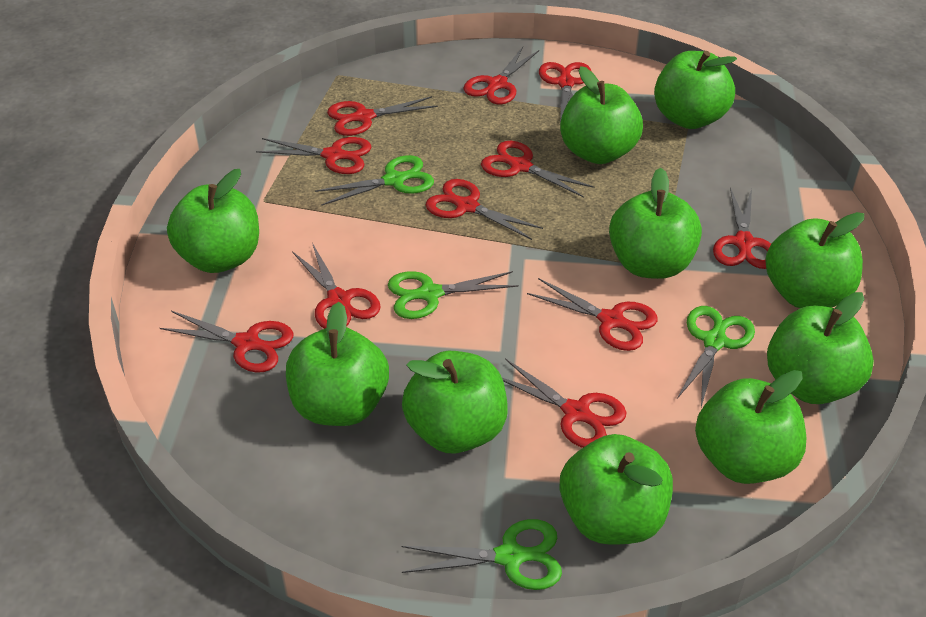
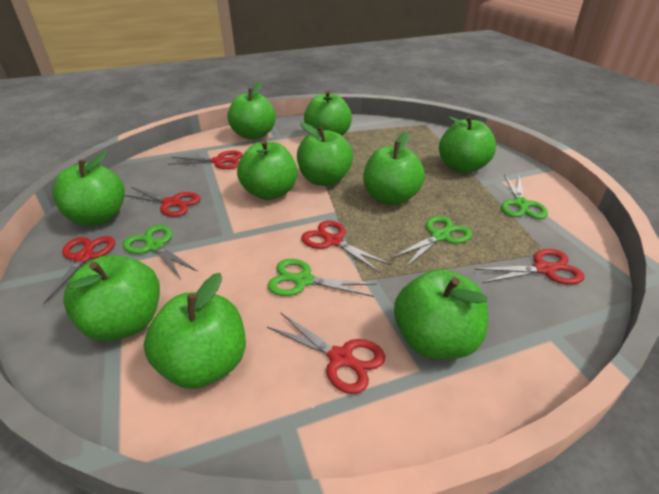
red scissors: 11 -> 6

